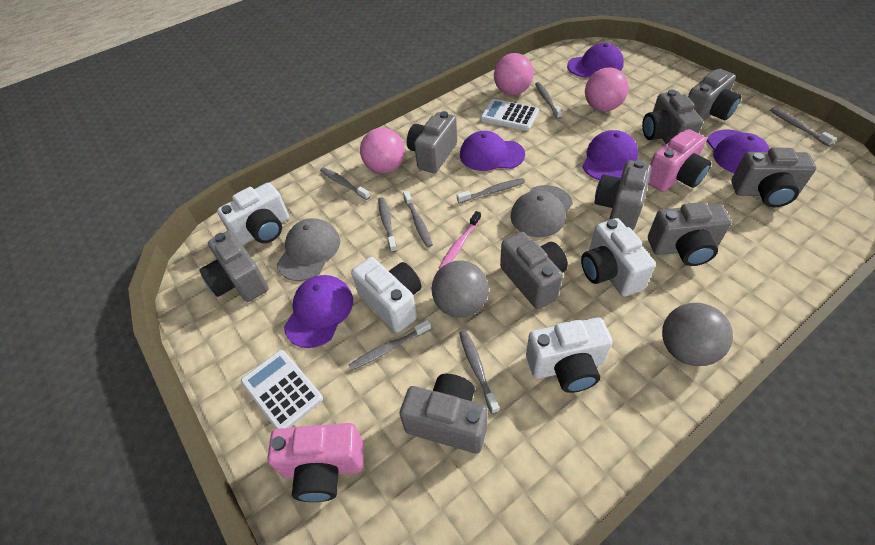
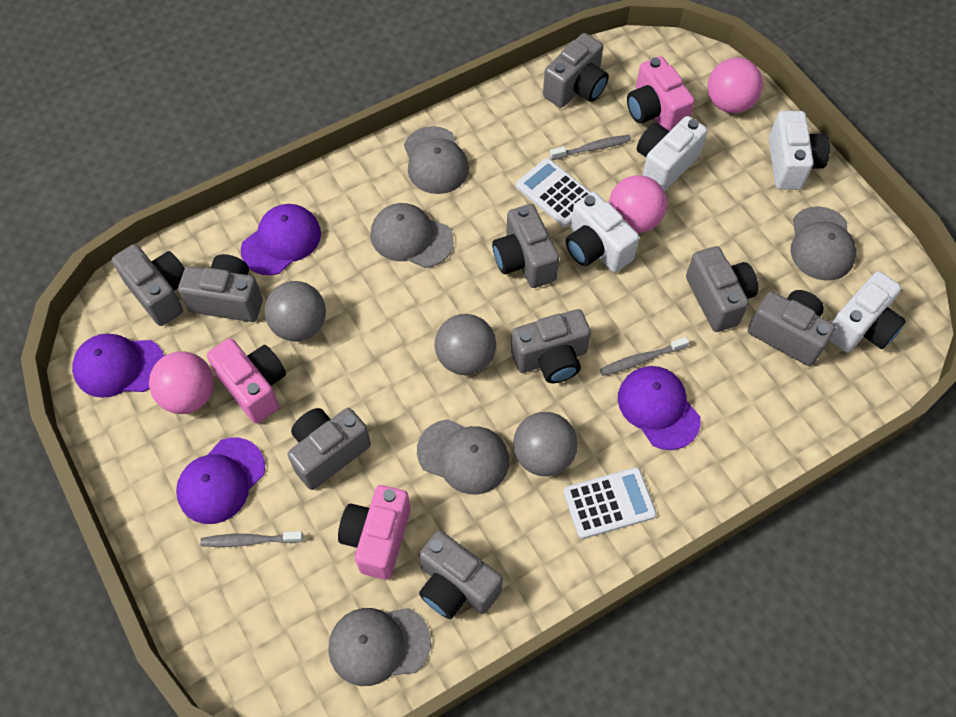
grey ball: 2 -> 3
grey cap: 2 -> 5
grey toothbrush: 8 -> 3
pink camera: 2 -> 3
pink toothbrush: 1 -> 0
purple cap: 5 -> 4

